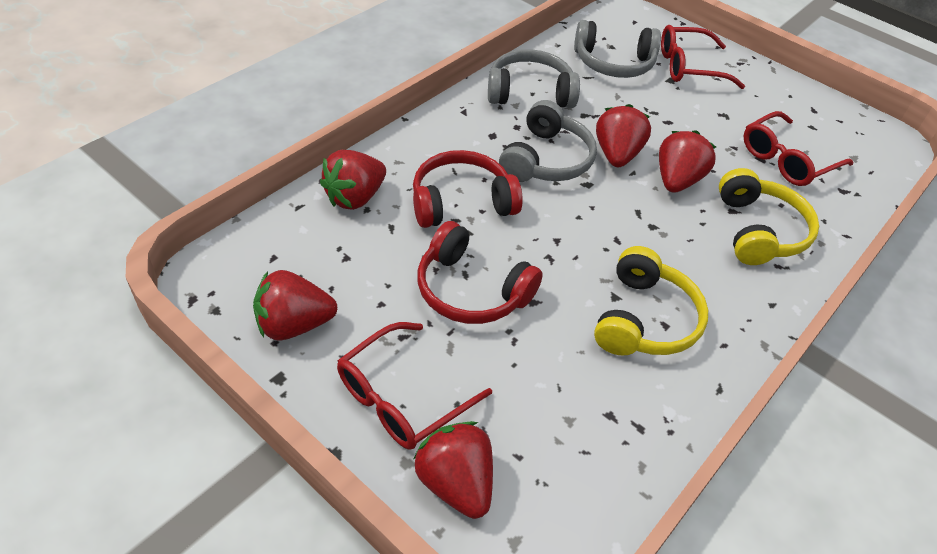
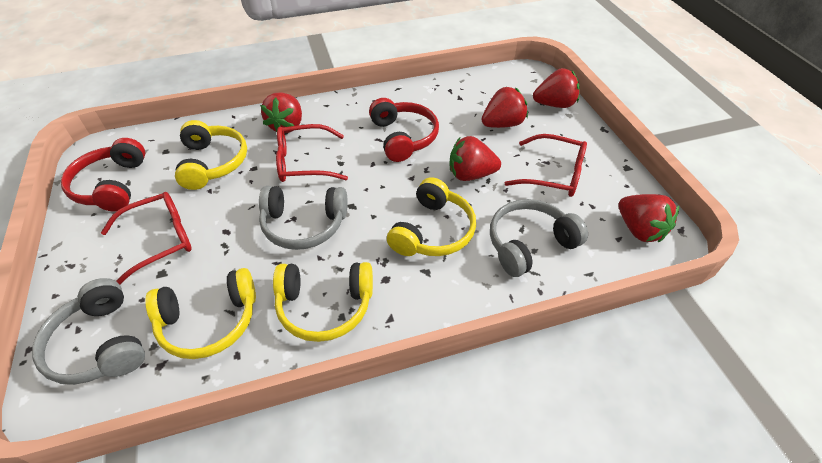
yellow headphones: 2 -> 4

